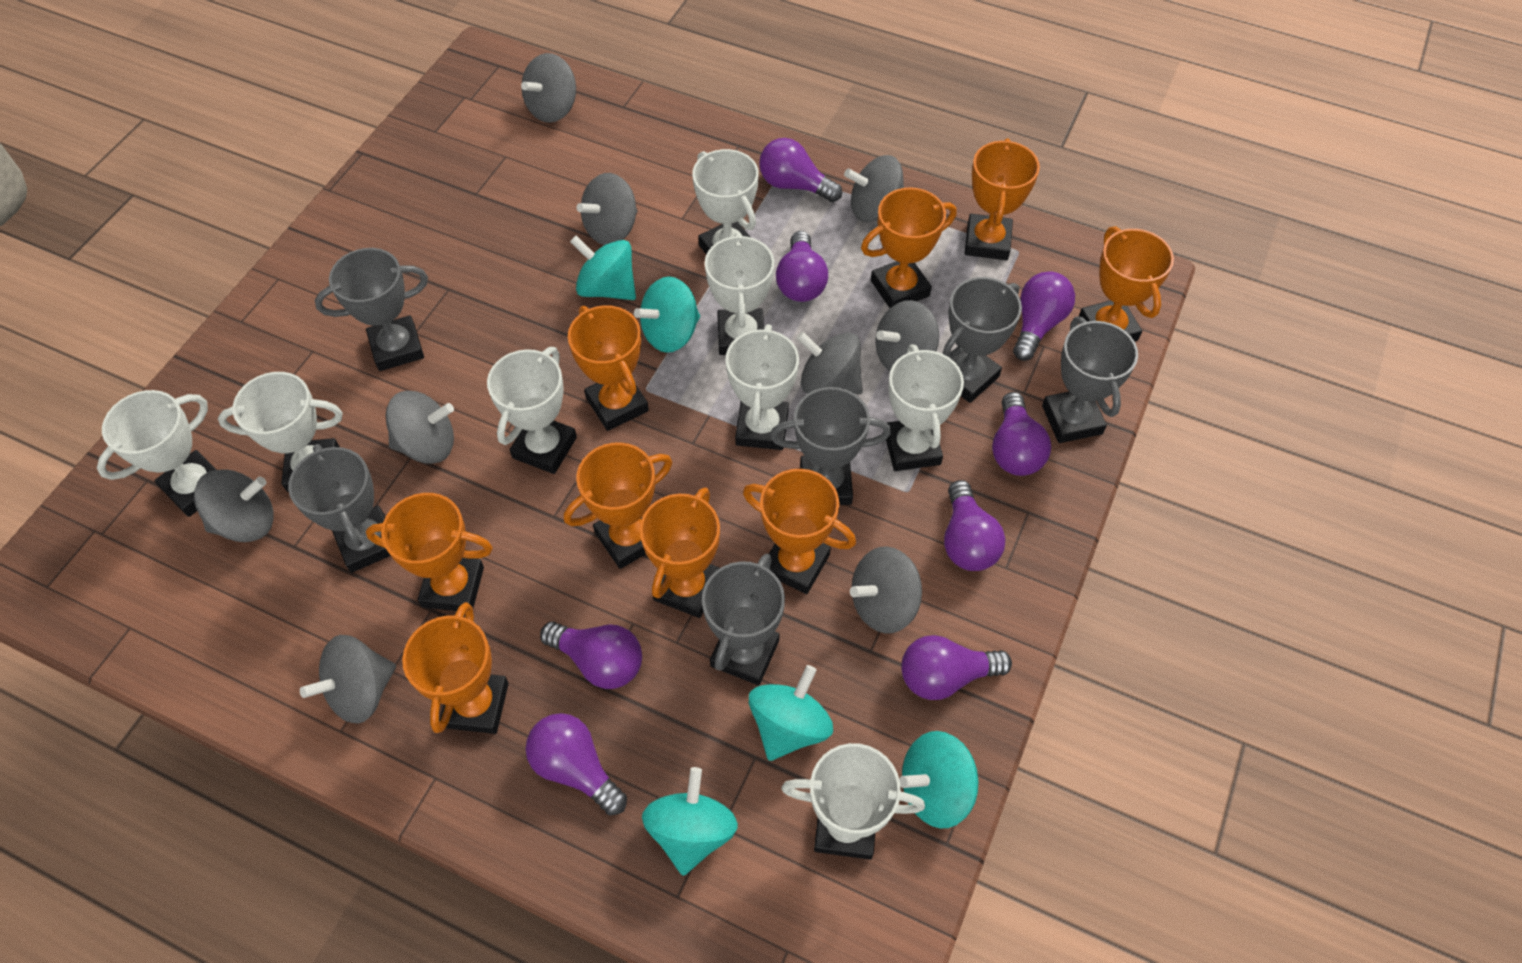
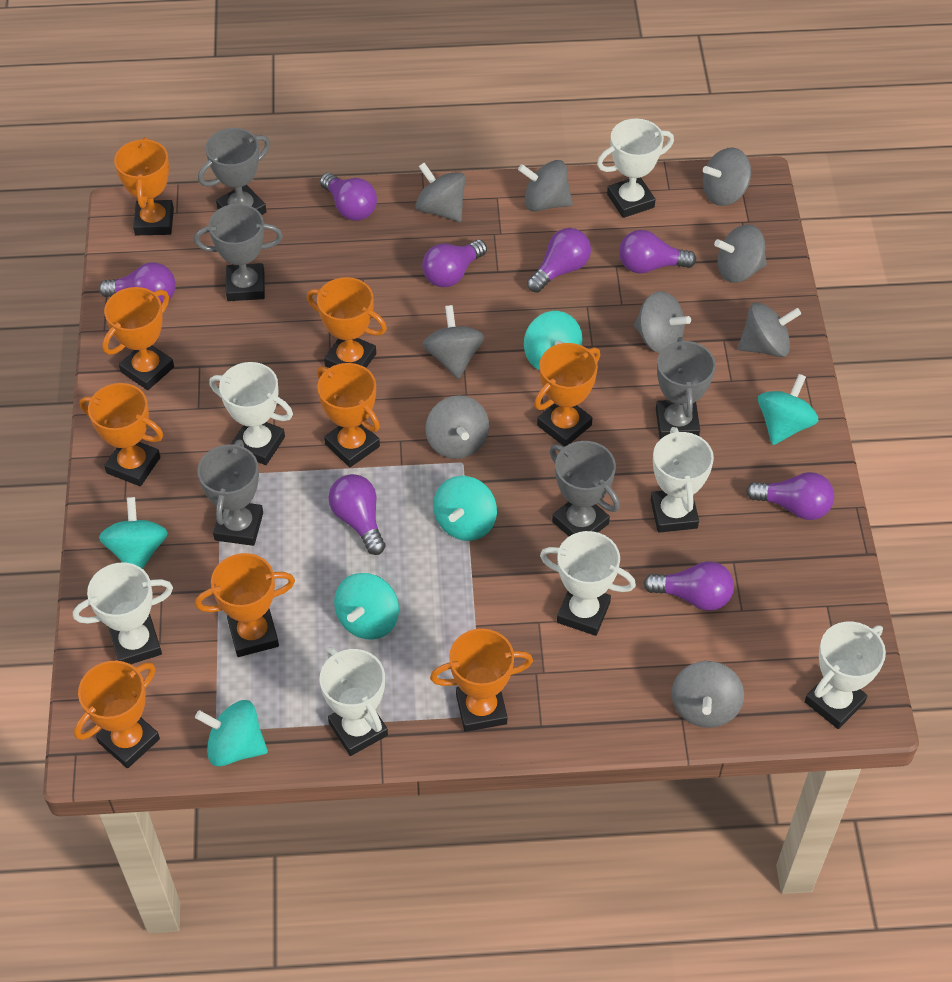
grey trophy: 6 -> 5
turquoise spinning top: 5 -> 6
white trophy: 8 -> 7

